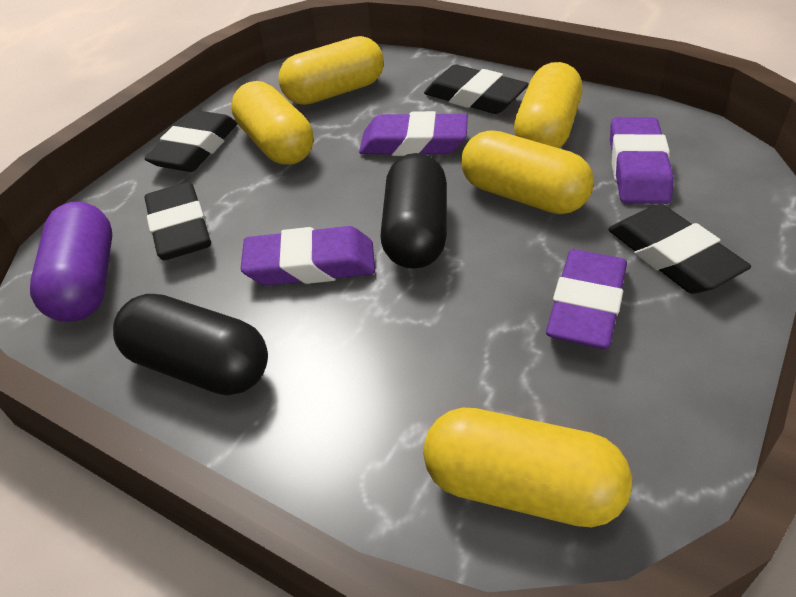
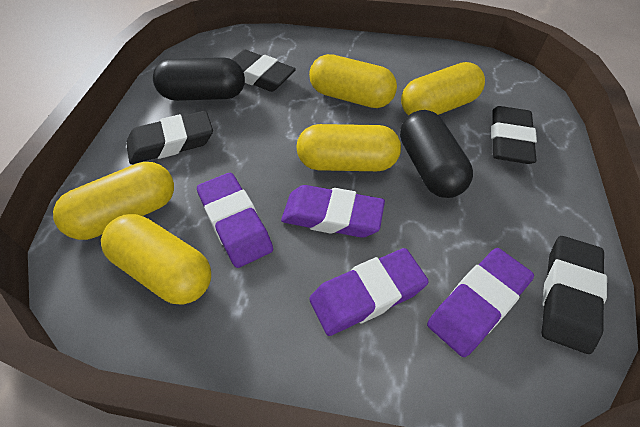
purple capsule: 1 -> 0

